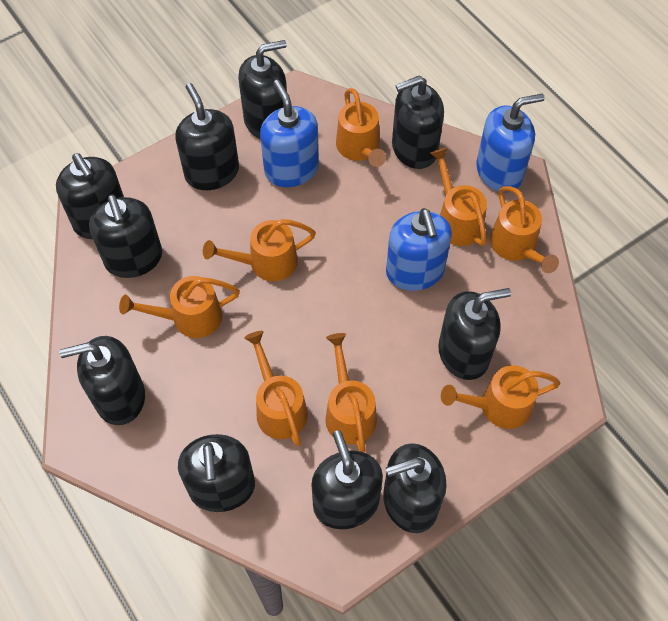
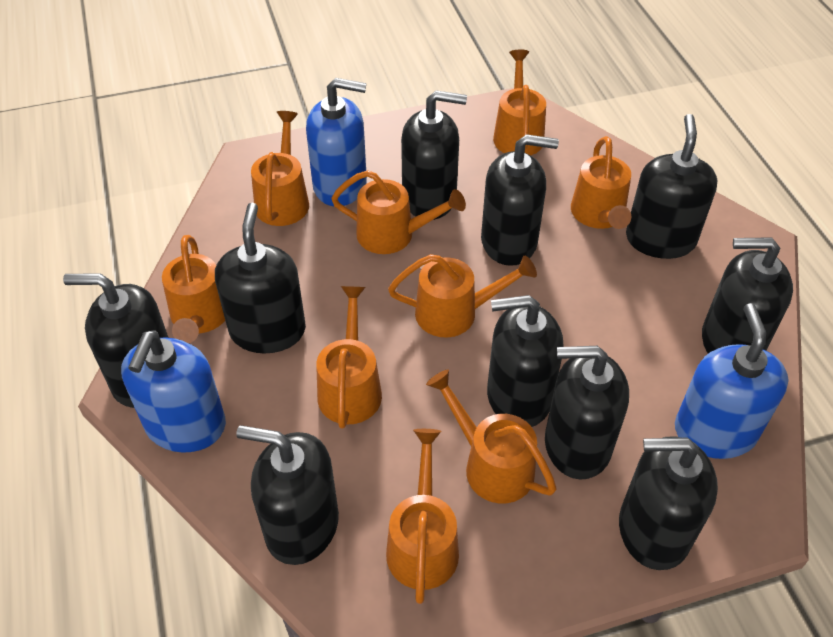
orange watering can: 8 -> 9

